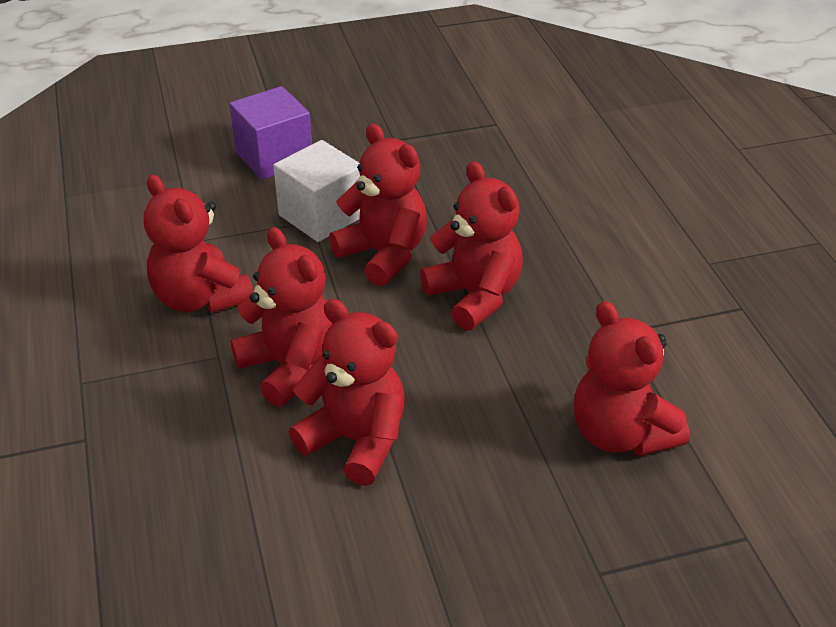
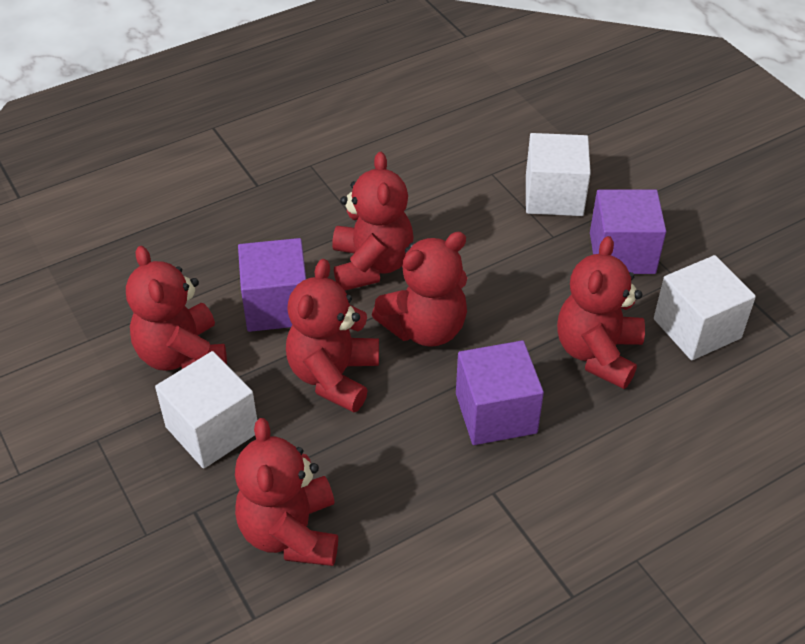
purple cube: 1 -> 3
white cube: 1 -> 3

